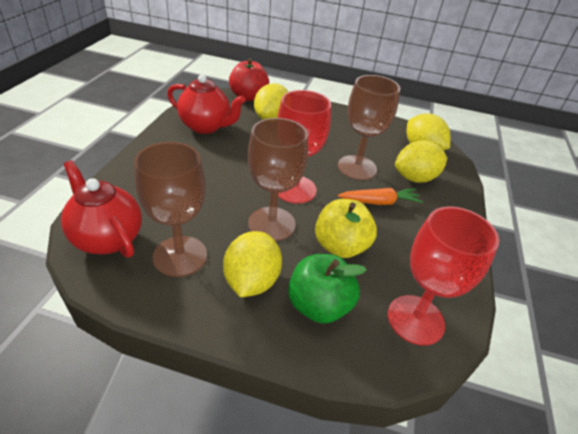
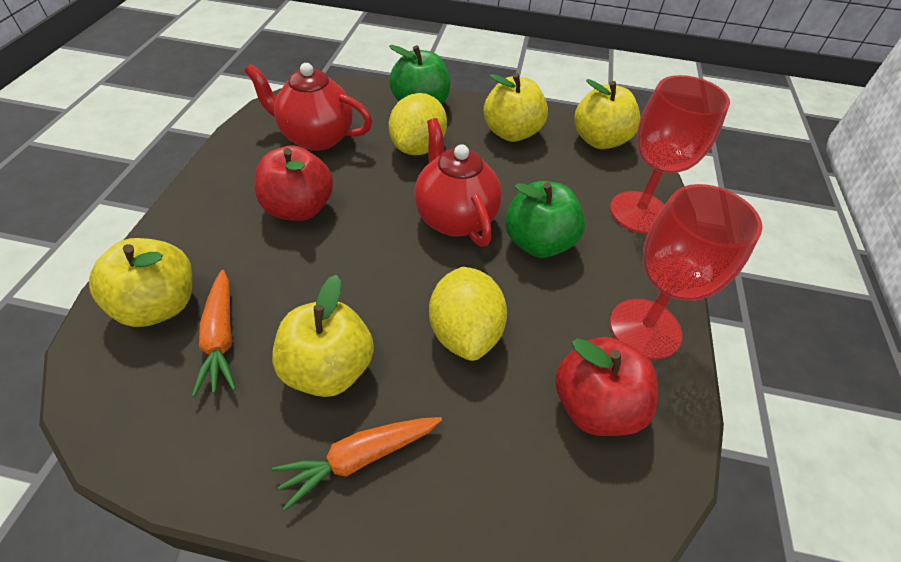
brown goblet: 3 -> 0
green apple: 1 -> 2
orange carrot: 1 -> 2
red apple: 1 -> 2
yellow apple: 1 -> 4
yellow lemon: 4 -> 2

